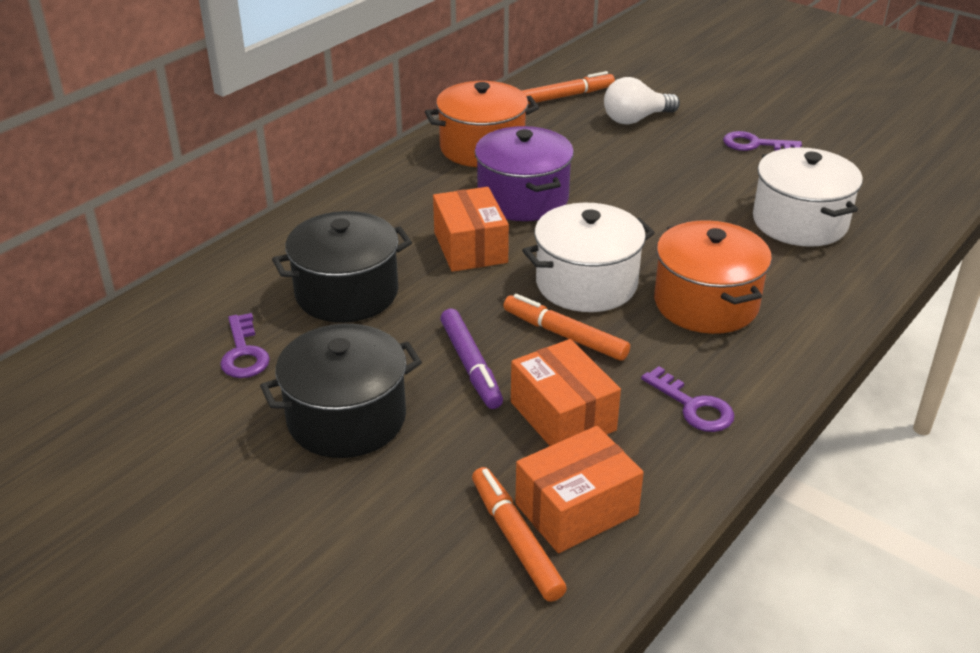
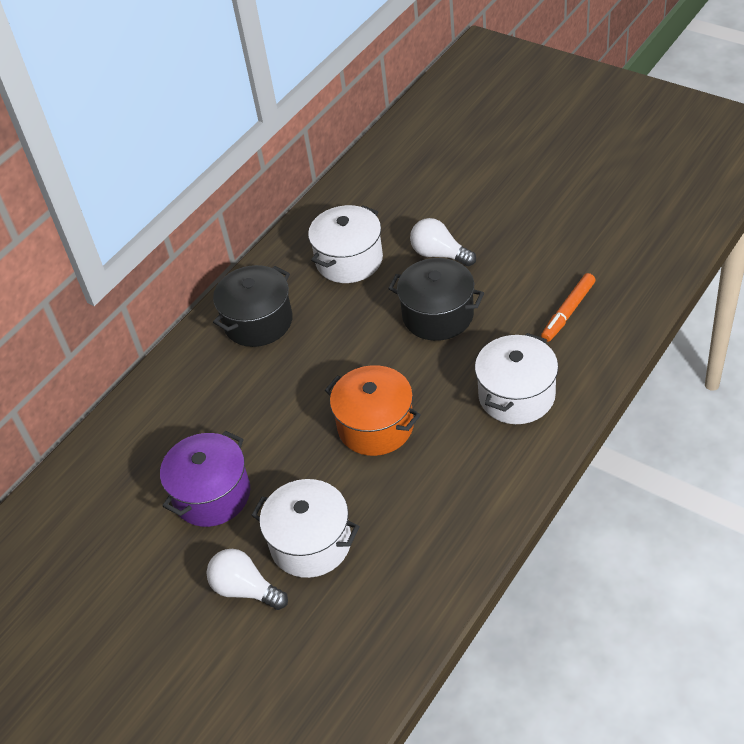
orange box: 3 -> 0
orange marker: 3 -> 1
orange pot: 2 -> 1
purple key: 3 -> 0
purple marker: 1 -> 0
white light bulb: 1 -> 2
white pot: 2 -> 3

